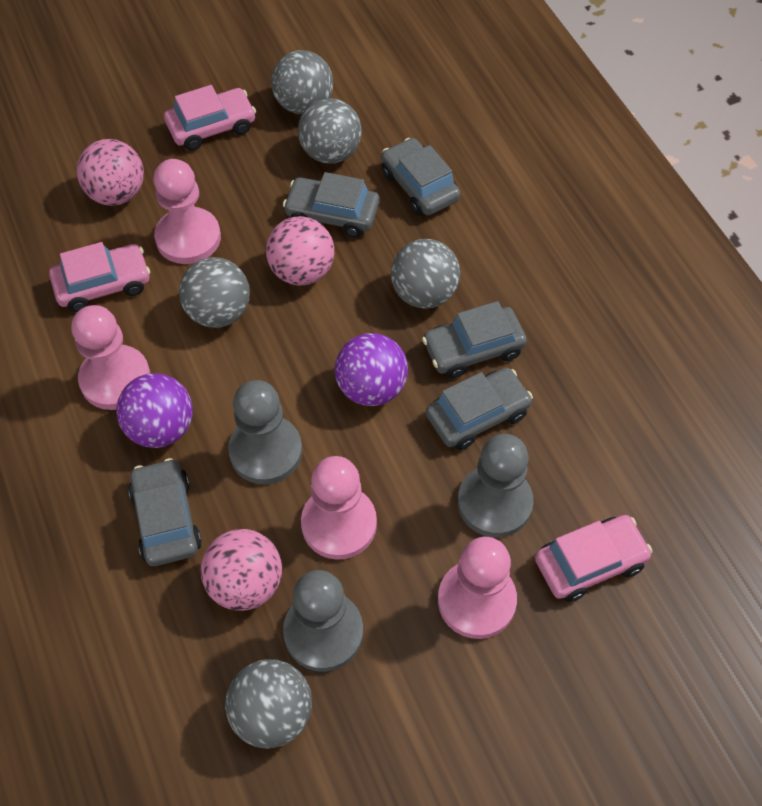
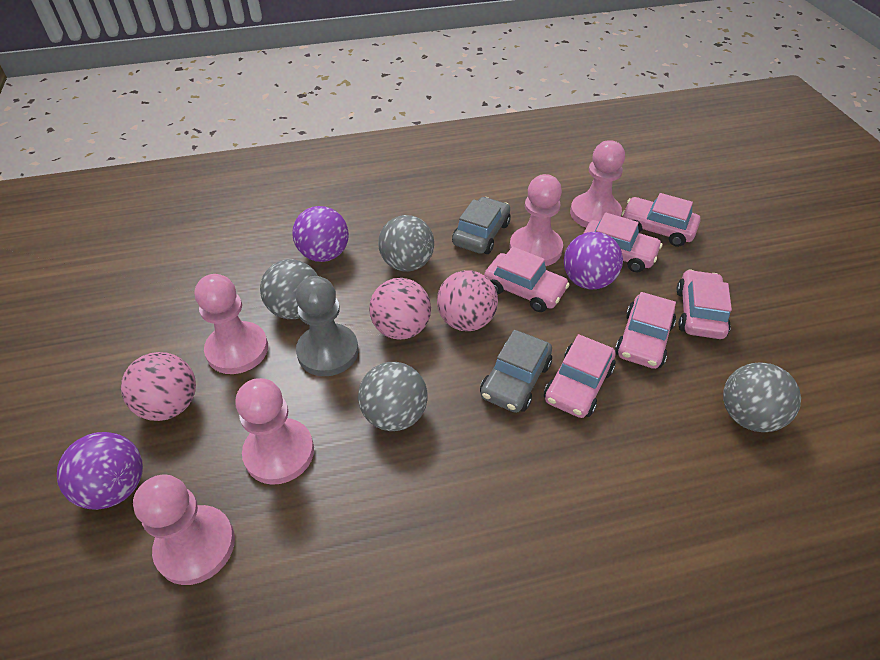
grey ball: 5 -> 4
grey car: 5 -> 2
grey pawn: 3 -> 1
pink car: 3 -> 6
pink pawn: 4 -> 5
purple ball: 2 -> 3

